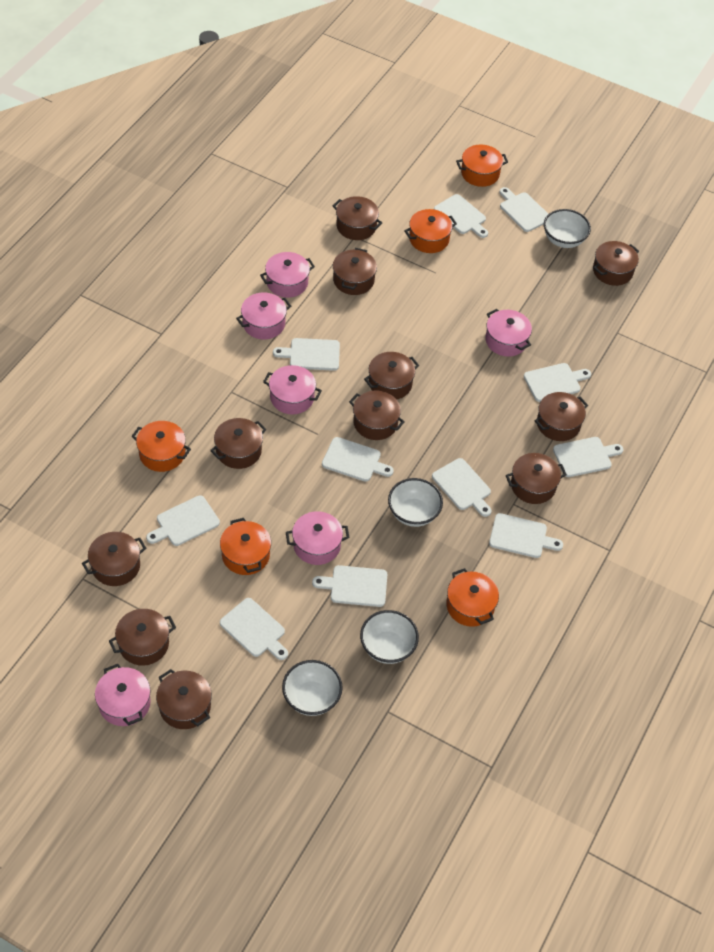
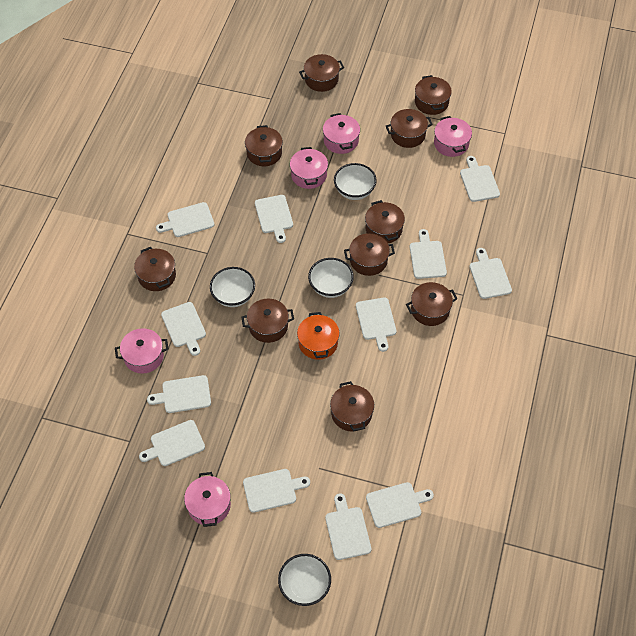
brown pot: 11 -> 10
orange pot: 5 -> 1
pink pot: 6 -> 5
white cutting board: 11 -> 12

